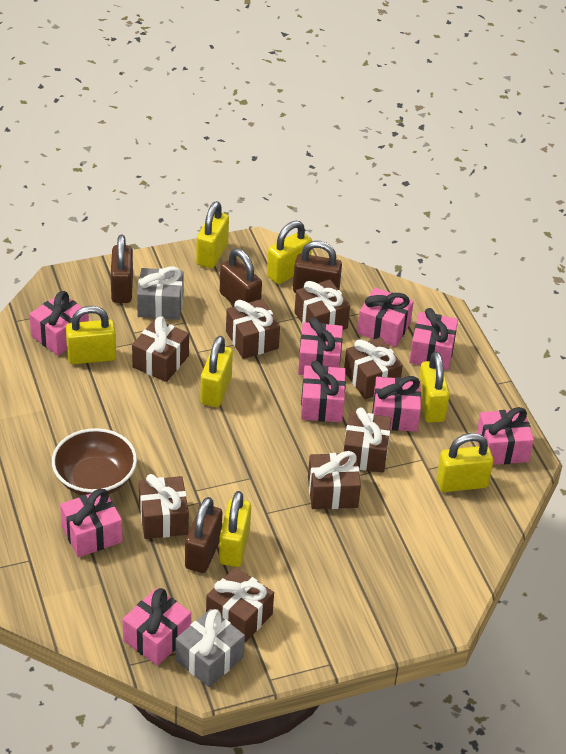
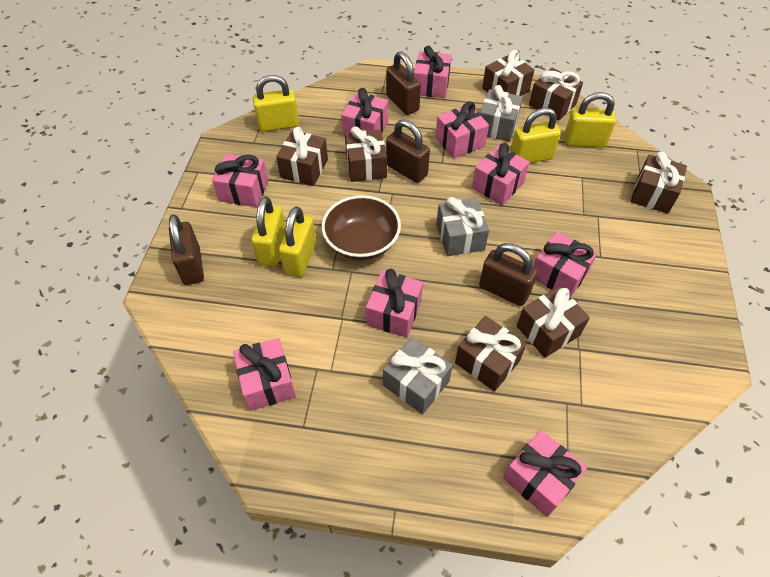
brown gift: 8 -> 7
grey gift: 2 -> 3
yellow padlock: 7 -> 5

